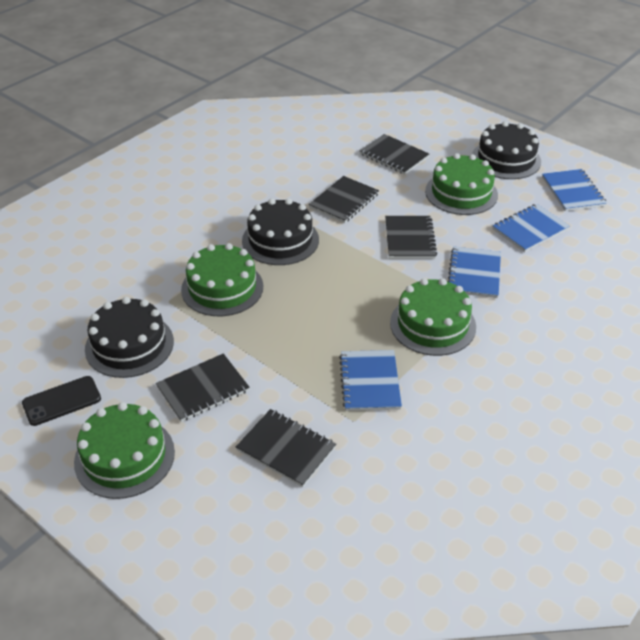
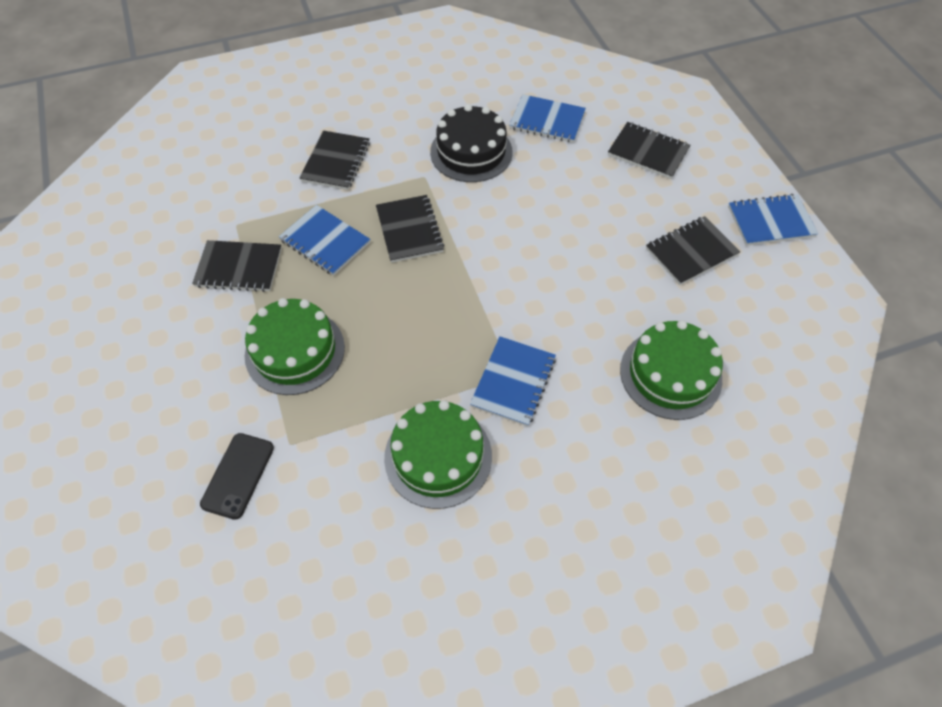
black cake: 3 -> 1
green cake: 4 -> 3

